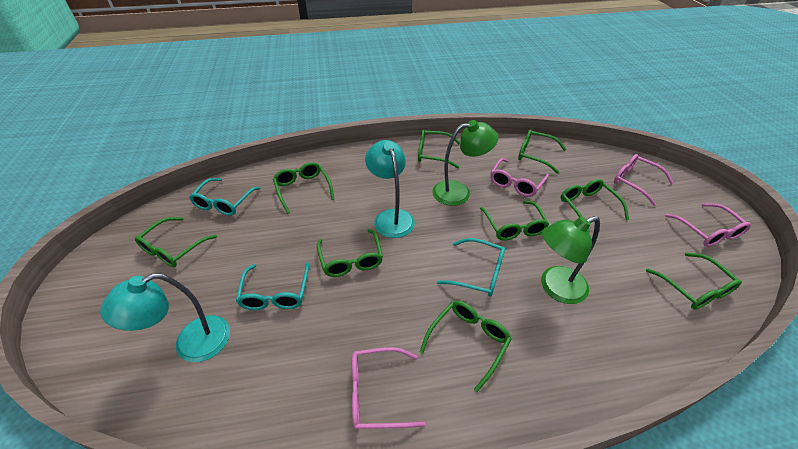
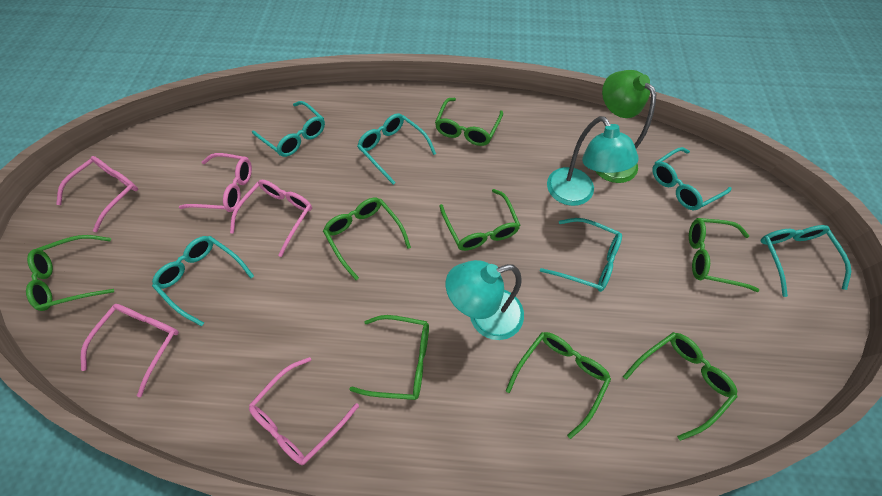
green glasses: 9 -> 8
green lamp: 2 -> 1
pink glasses: 4 -> 5
turquoise glasses: 3 -> 6

